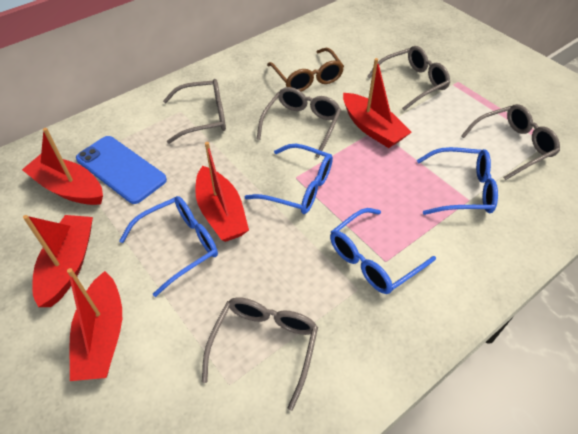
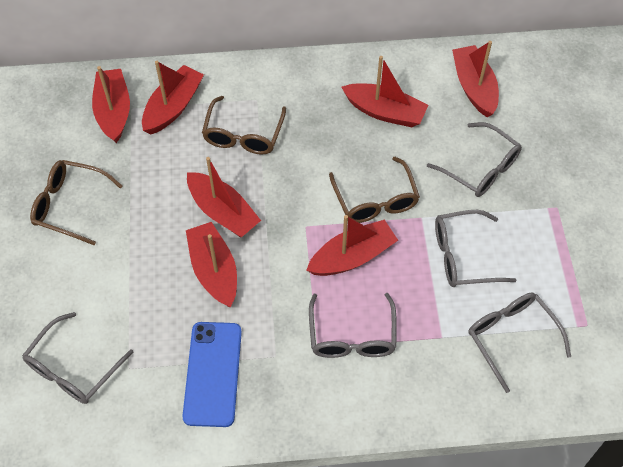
blue glasses: 4 -> 0
brown glasses: 1 -> 3
red boat: 5 -> 7

